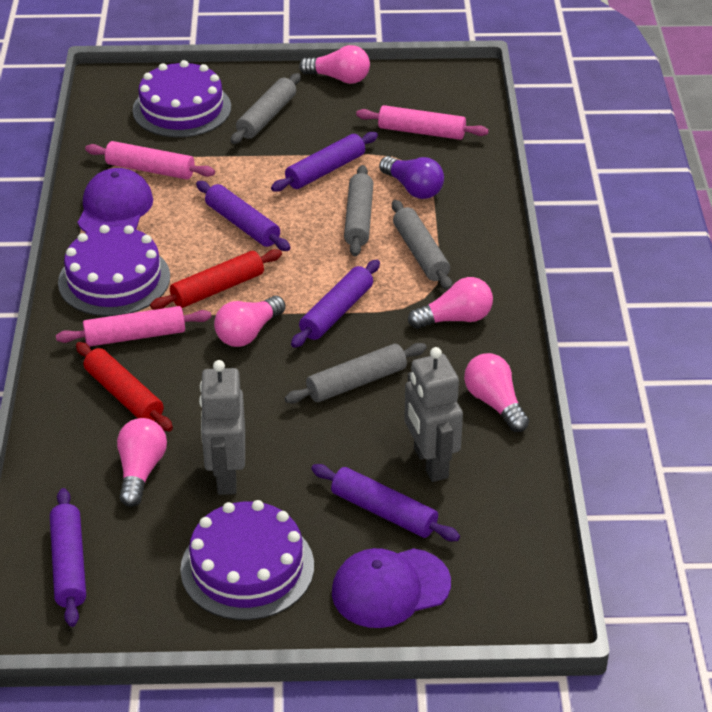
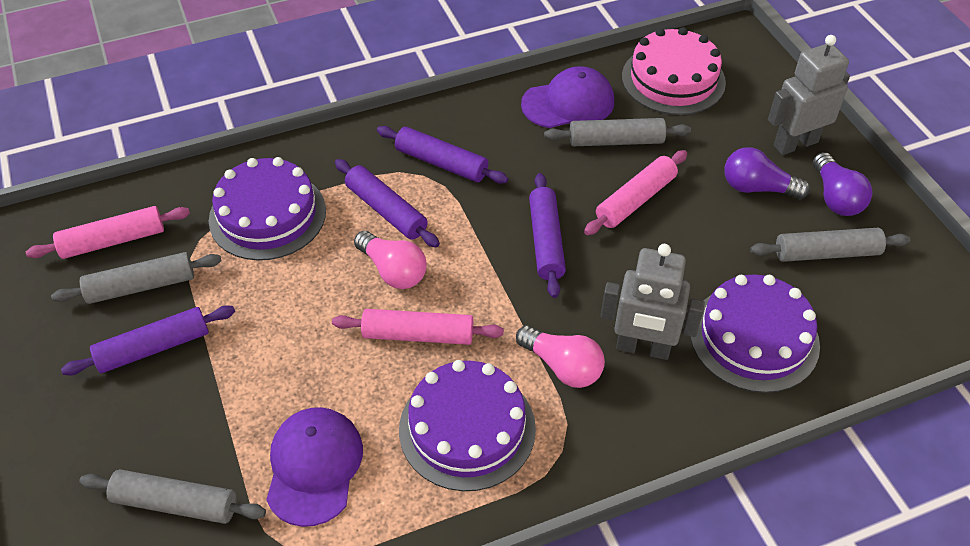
pink cake: 0 -> 1
pink light bulb: 5 -> 2
purple light bulb: 1 -> 2
purple rolling pin: 5 -> 4
red rolling pin: 2 -> 0

